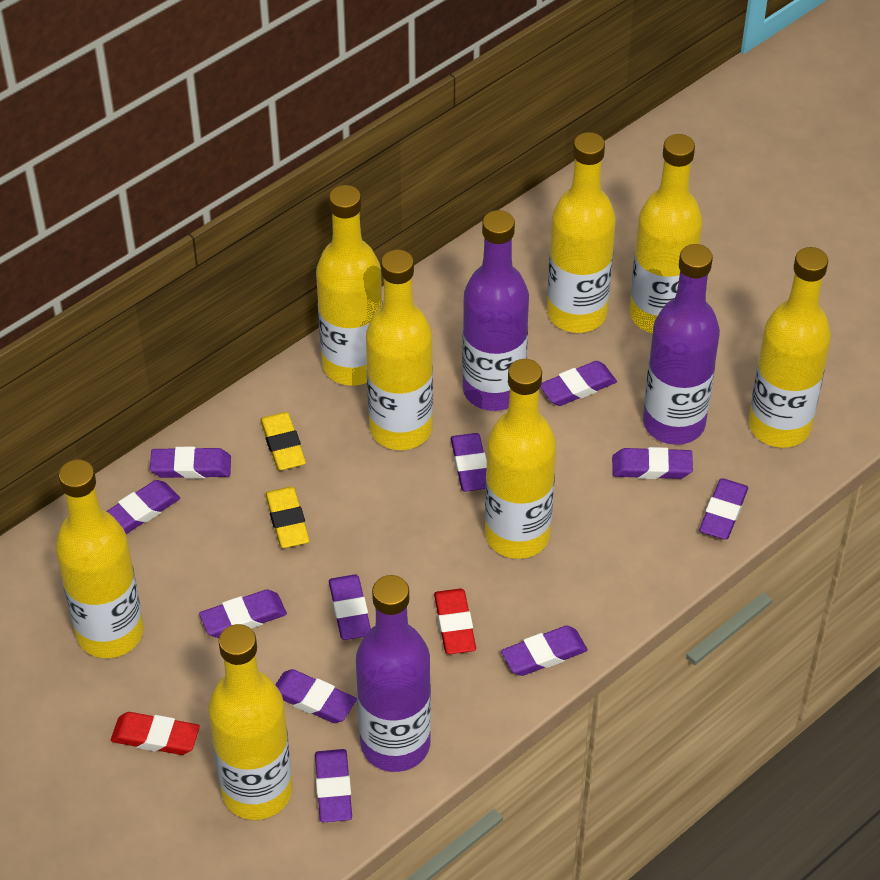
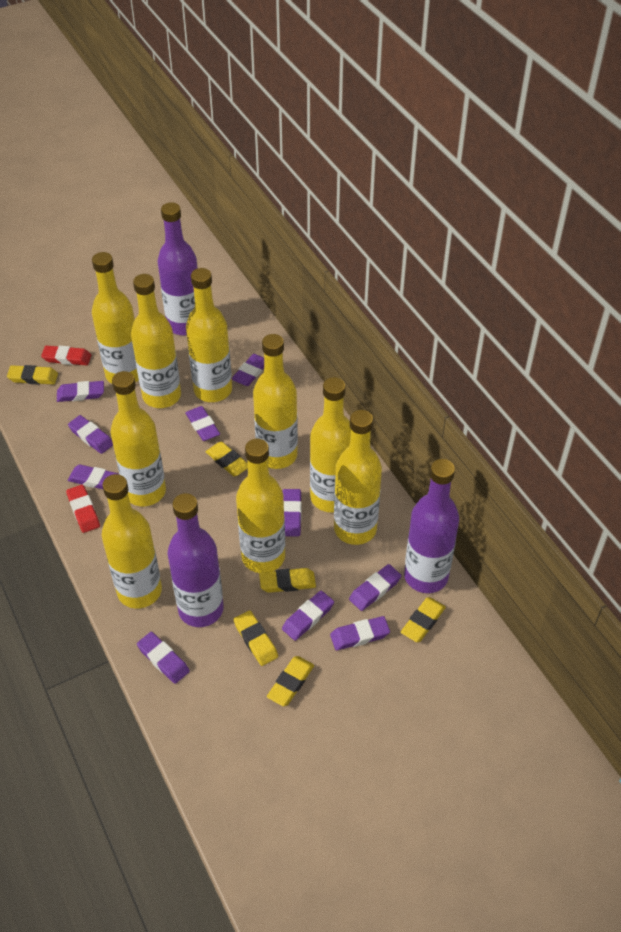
purple eraser: 11 -> 10
yellow bottle: 8 -> 9
yellow eraser: 2 -> 6

